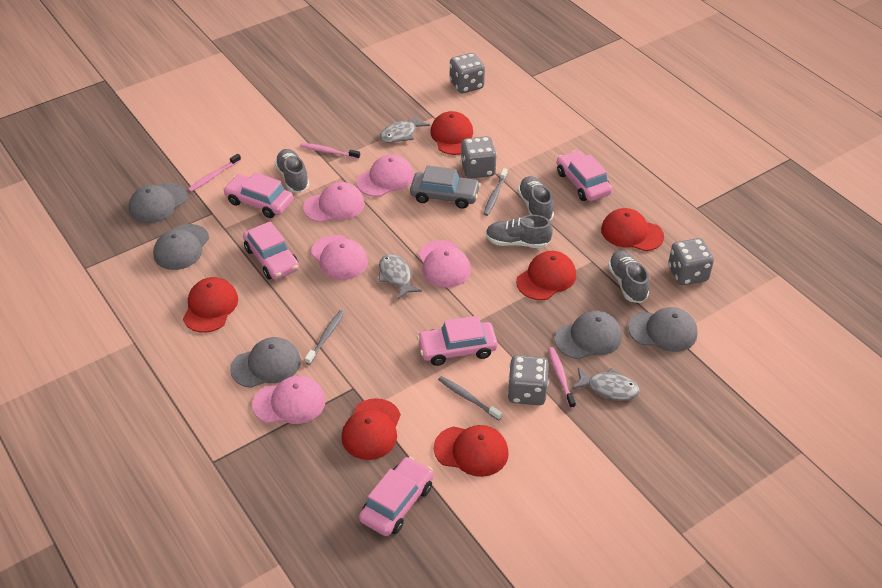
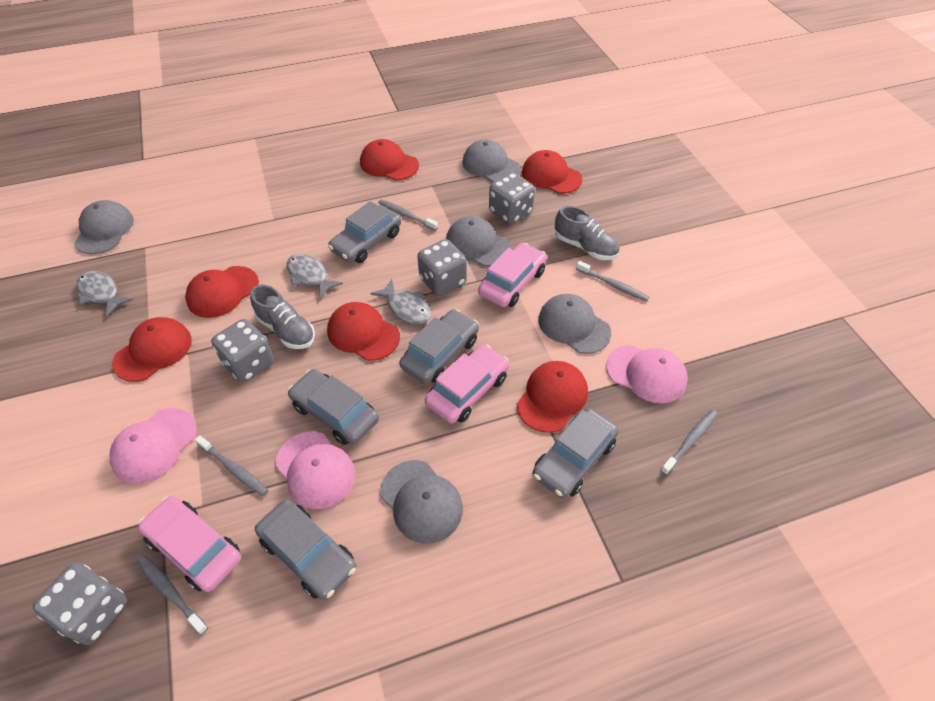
grey car: 1 -> 5
grey shoe: 4 -> 2
grey toothbrush: 3 -> 5
pink cap: 5 -> 3
pink car: 5 -> 3
pink toothbrush: 3 -> 0

